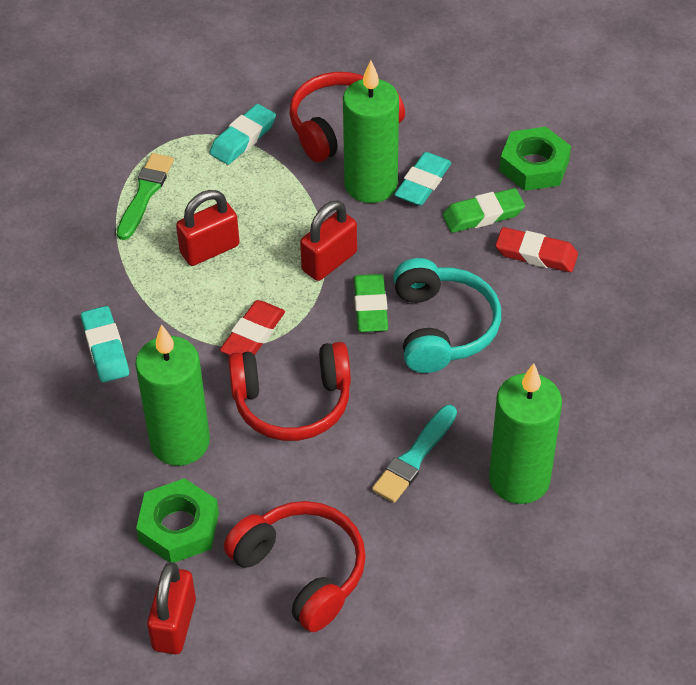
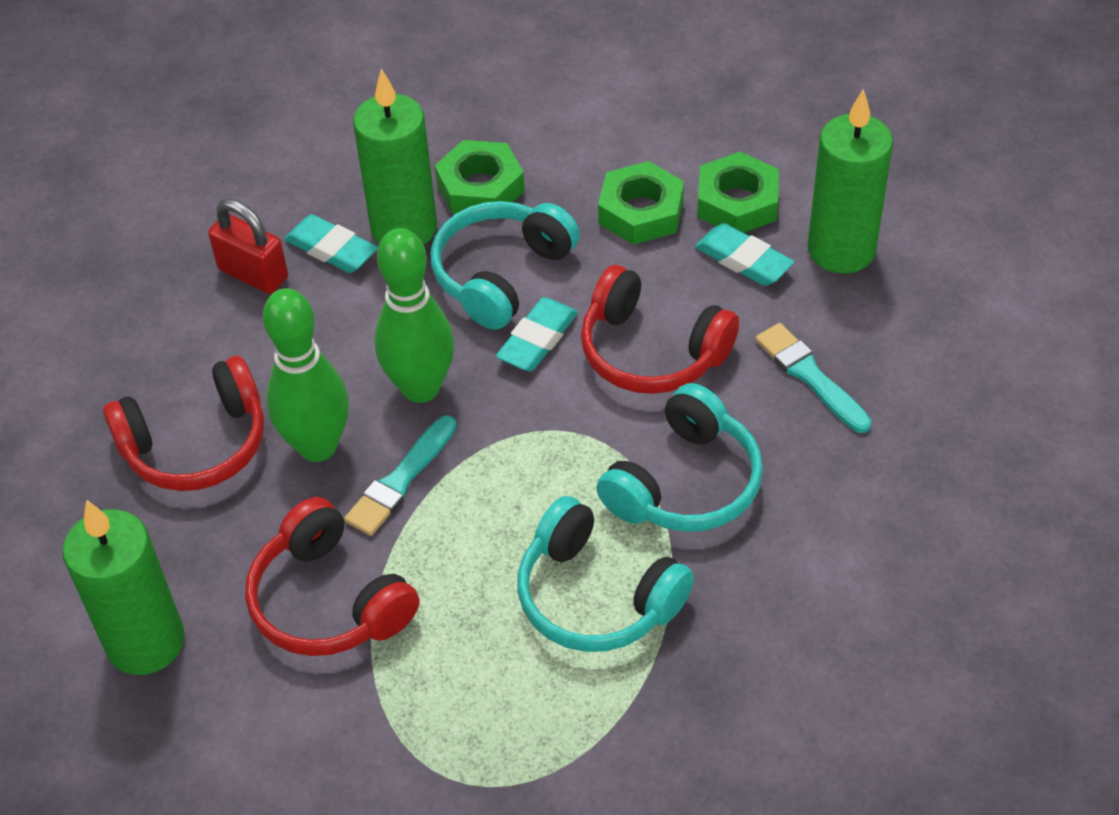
green bowling pin: 0 -> 2
green brush: 1 -> 0
green eraser: 2 -> 0
green nut: 2 -> 3
red eraser: 2 -> 0
red padlock: 3 -> 1
turquoise brush: 1 -> 2
turquoise headphones: 1 -> 3

